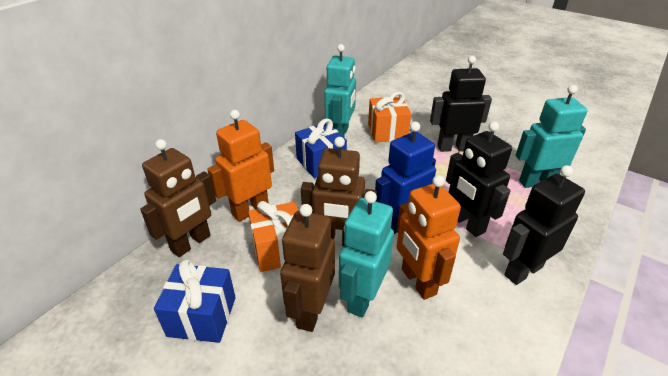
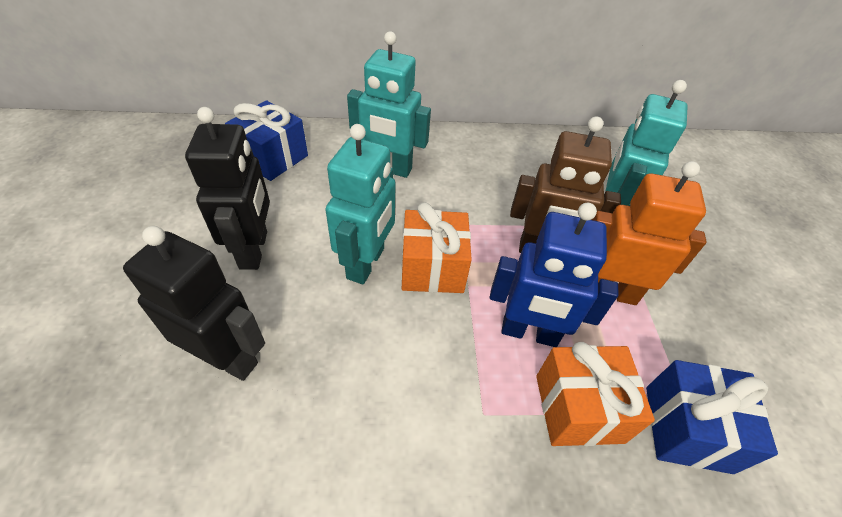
black robot: 3 -> 2
brown robot: 3 -> 1
orange robot: 2 -> 1

